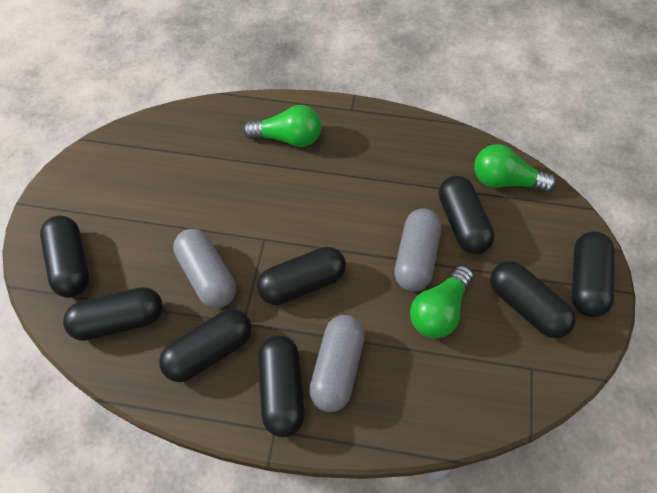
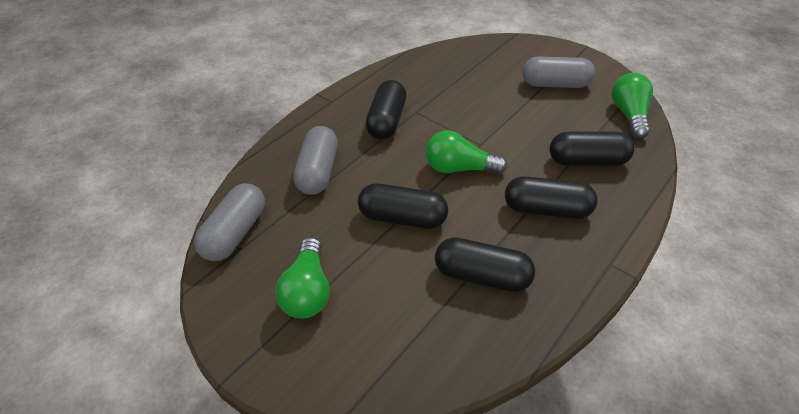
black capsule: 8 -> 5

